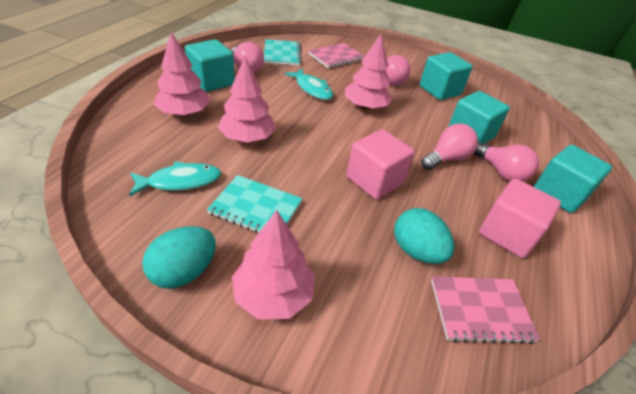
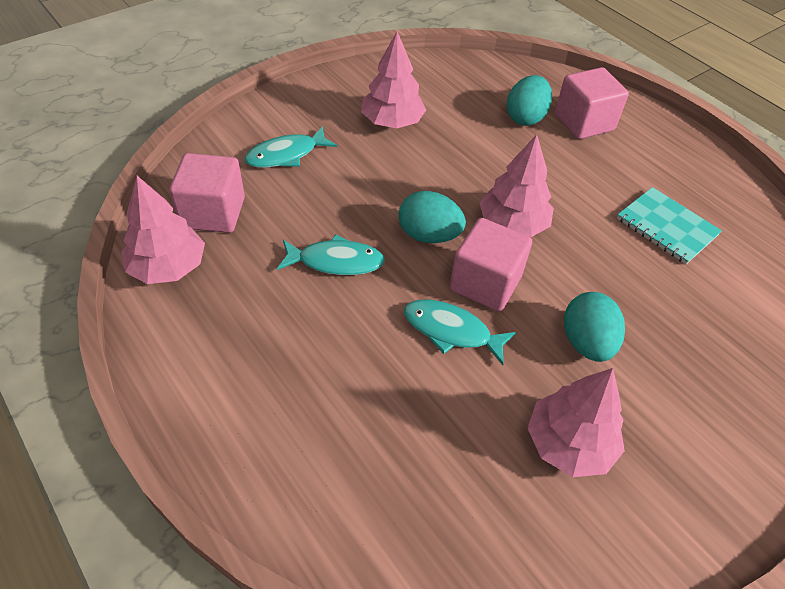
pink cube: 2 -> 3
pink light bulb: 4 -> 0
pink notebook: 2 -> 0
turquoise cube: 4 -> 0
turquoise egg: 2 -> 3
turquoise fish: 2 -> 3
turquoise notebook: 2 -> 1

